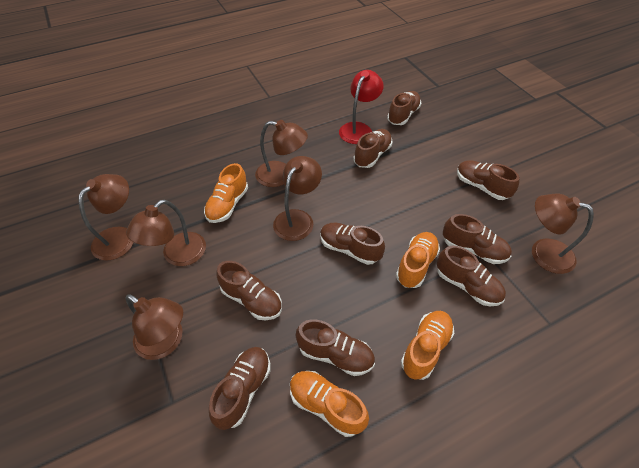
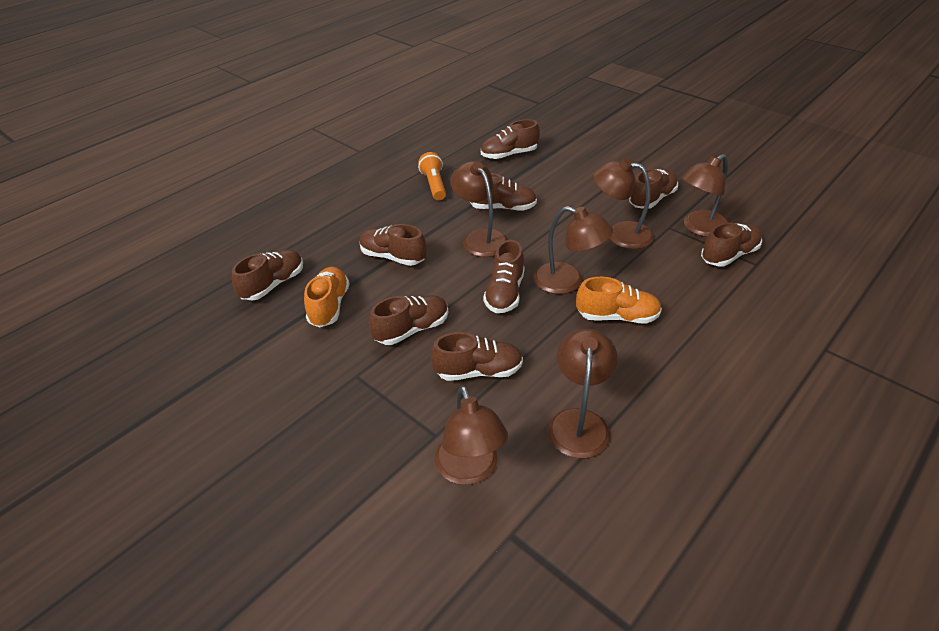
orange flashlight: 0 -> 1
orange shoe: 4 -> 2
red lamp: 1 -> 0

